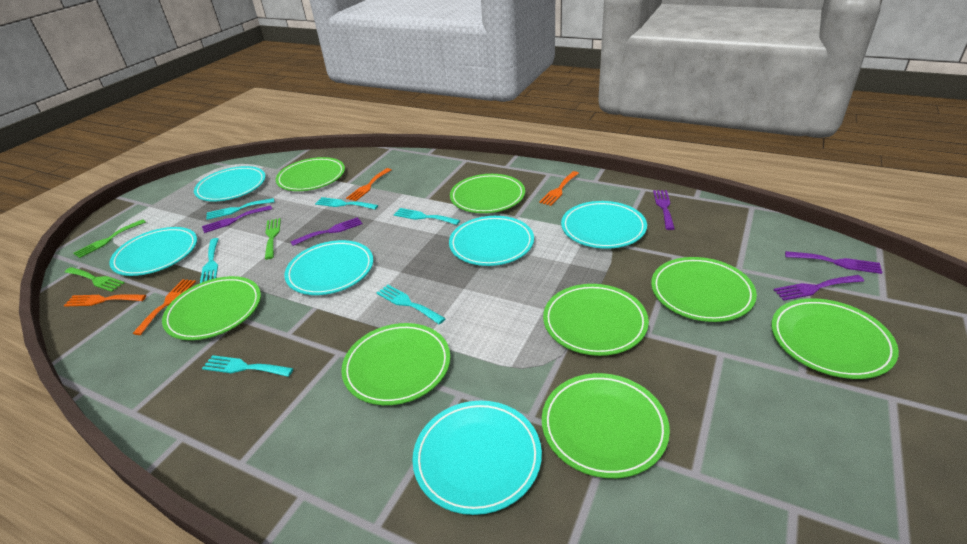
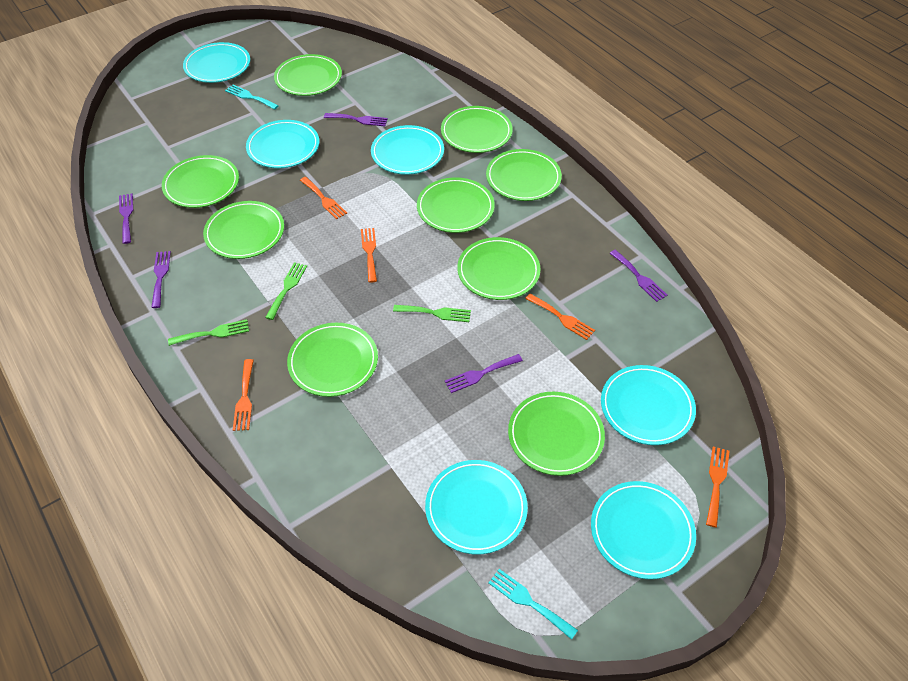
green plate: 8 -> 9
orange fork: 4 -> 5
turquoise fork: 6 -> 2

